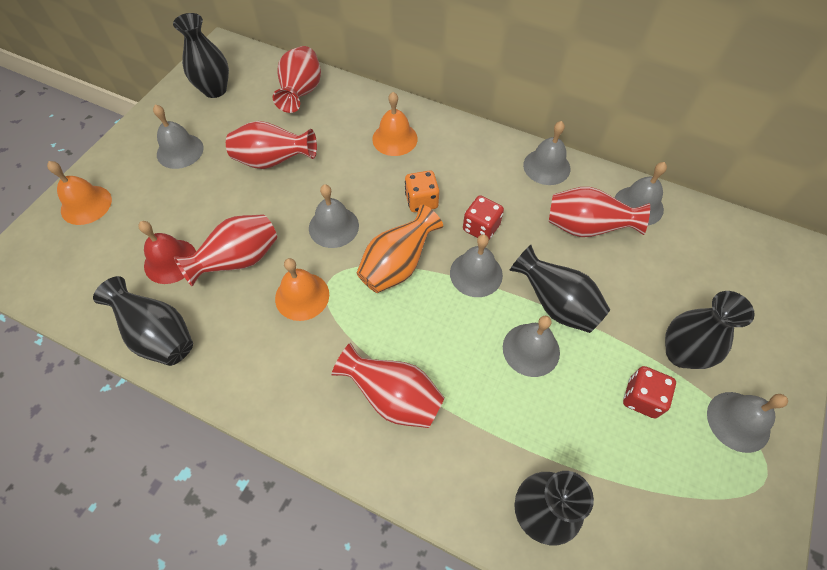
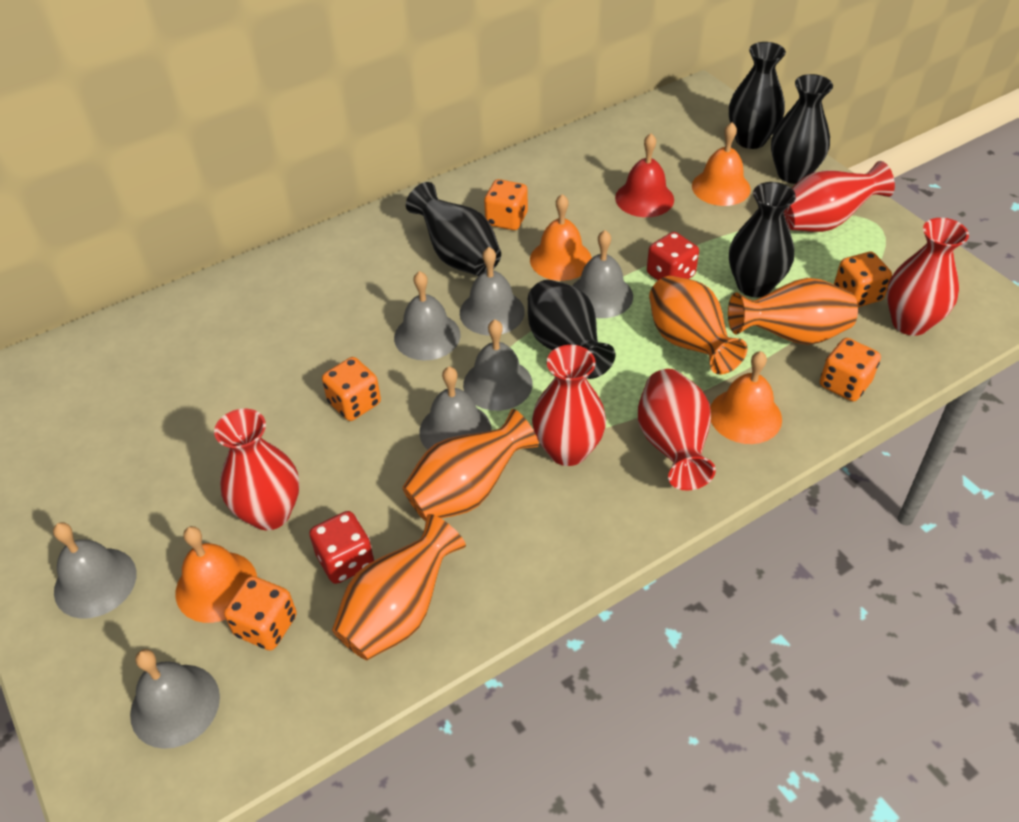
orange bell: 3 -> 4
orange dice: 1 -> 5
orange vase: 1 -> 4

